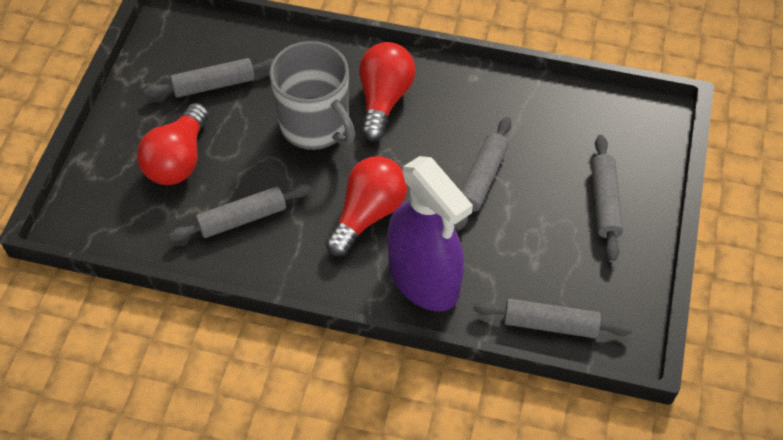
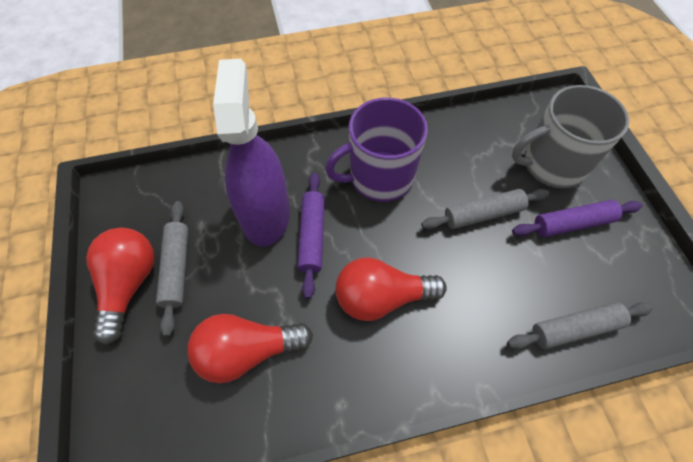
grey rolling pin: 5 -> 3
purple mug: 0 -> 1
purple rolling pin: 0 -> 2

